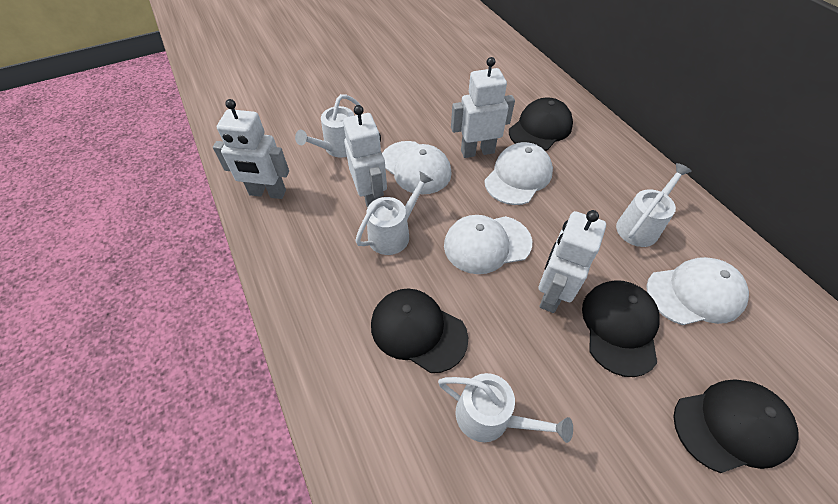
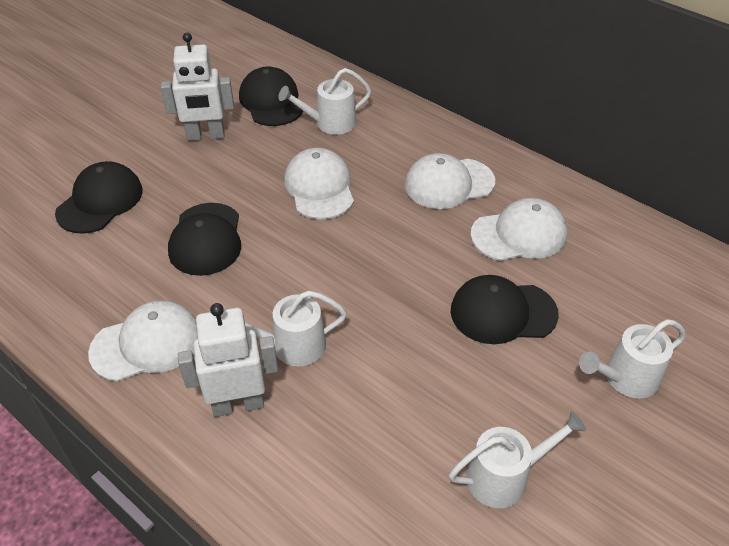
white robot: 4 -> 2

